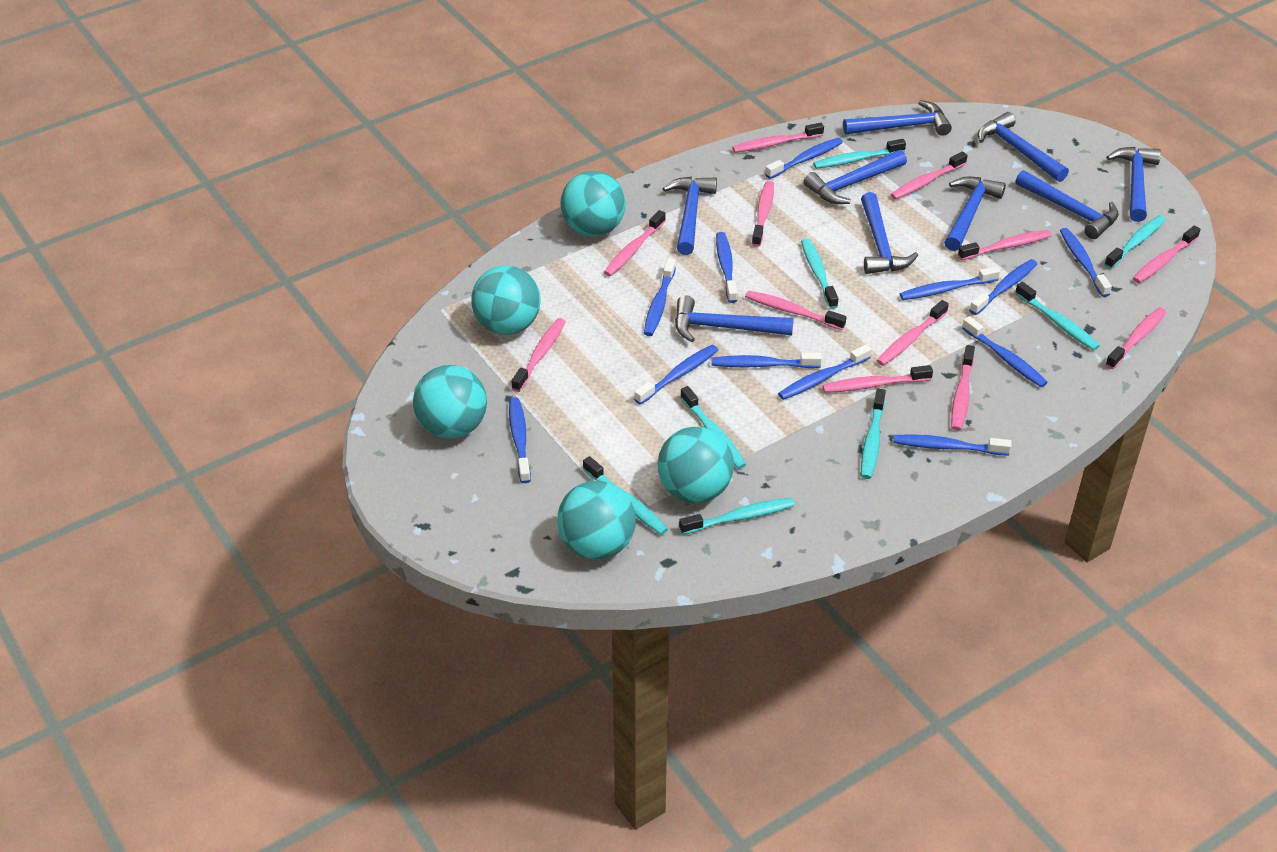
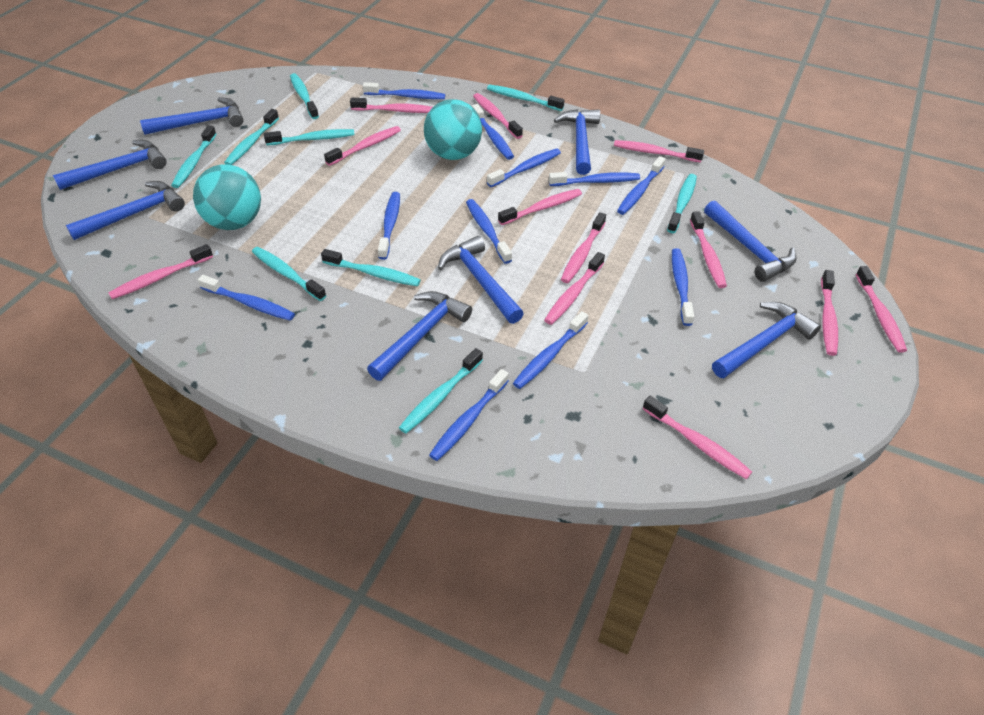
blue hammer: 9 -> 8
blue toothbrush: 12 -> 11
turquoise ball: 5 -> 2
turquoise toothbrush: 8 -> 9

